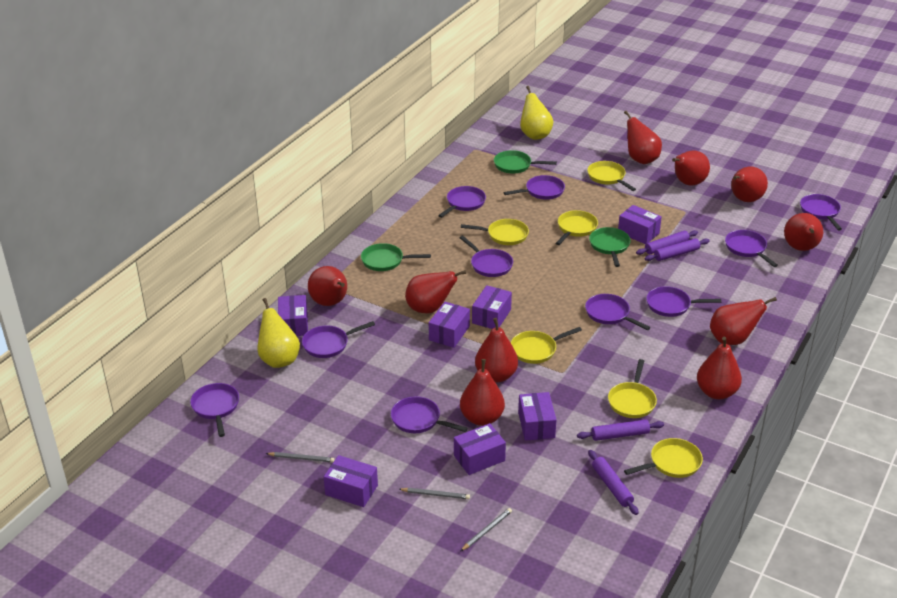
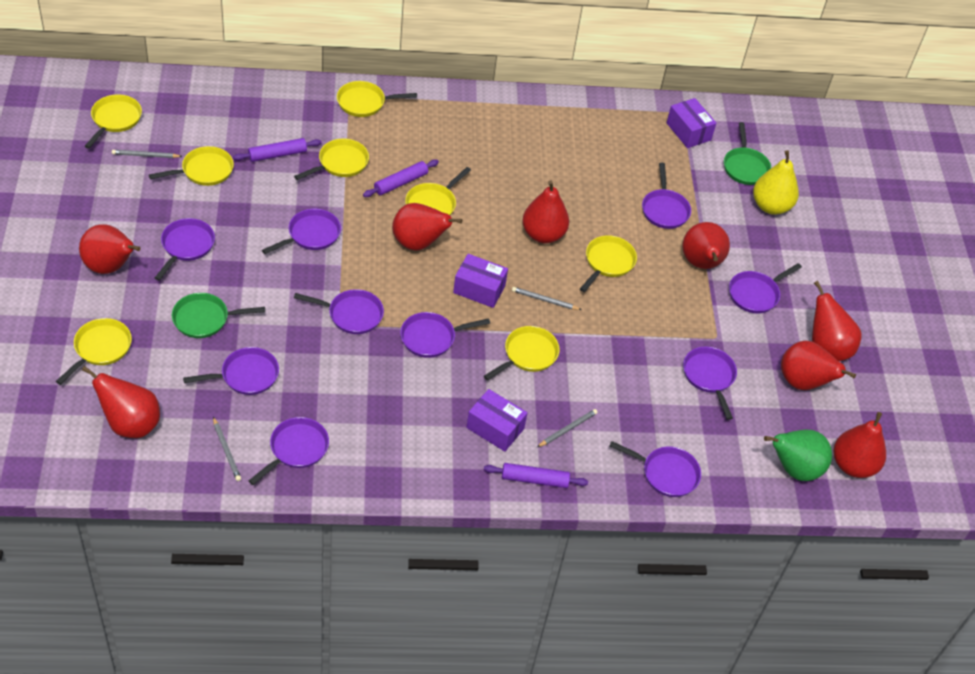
green pan: 3 -> 2
green pear: 0 -> 1
grey pencil: 3 -> 4
purple box: 7 -> 3
purple rolling pin: 4 -> 3
red pear: 10 -> 8
yellow pan: 6 -> 8
yellow pear: 2 -> 1

